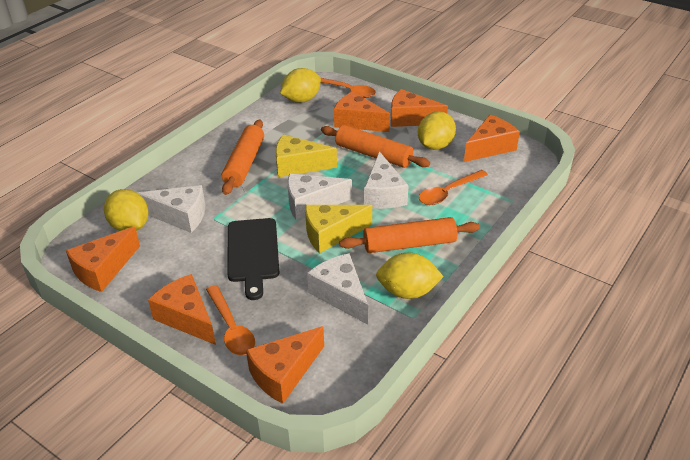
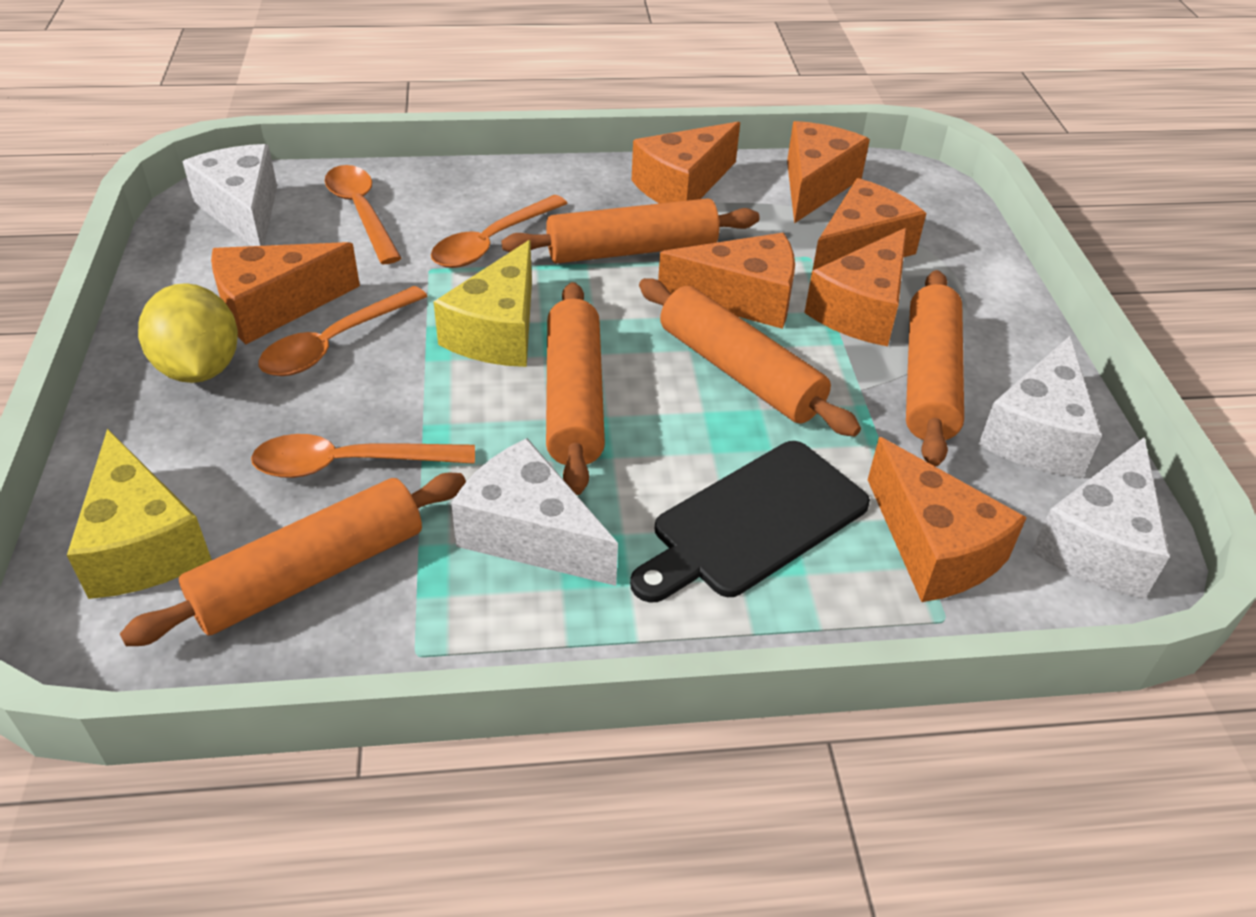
orange cheese: 6 -> 7
orange rolling pin: 3 -> 5
orange spoon: 3 -> 4
yellow lemon: 4 -> 1

